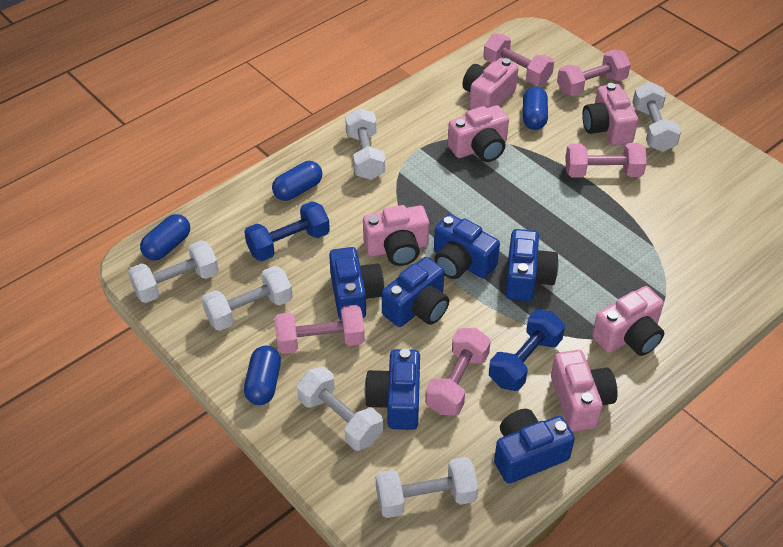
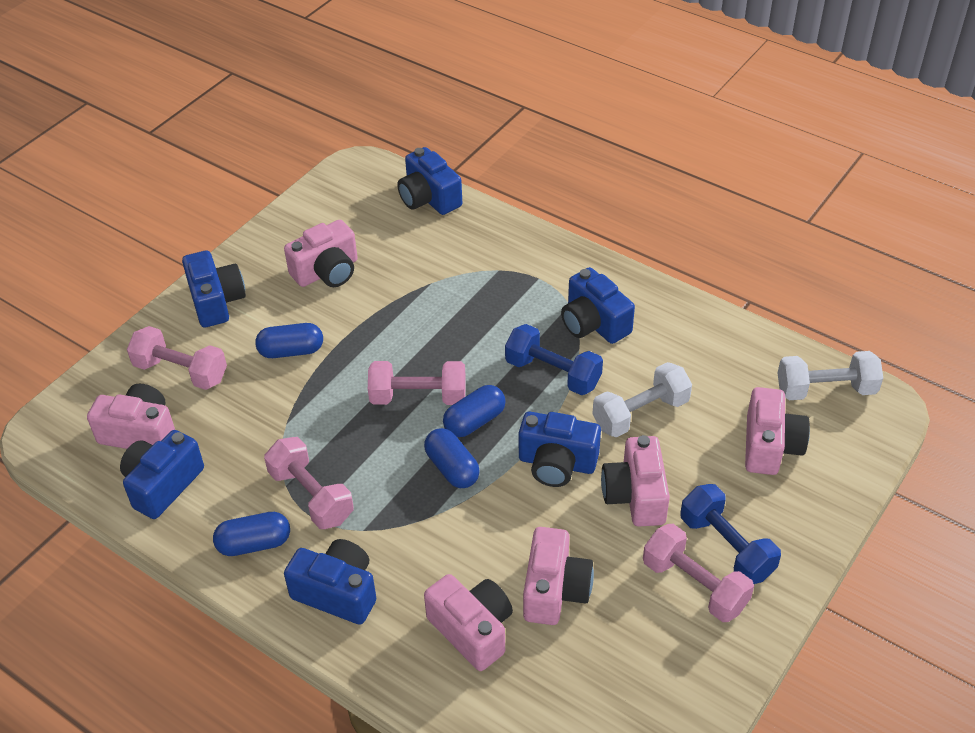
pink dumbbell: 5 -> 4
white dumbbell: 6 -> 2

